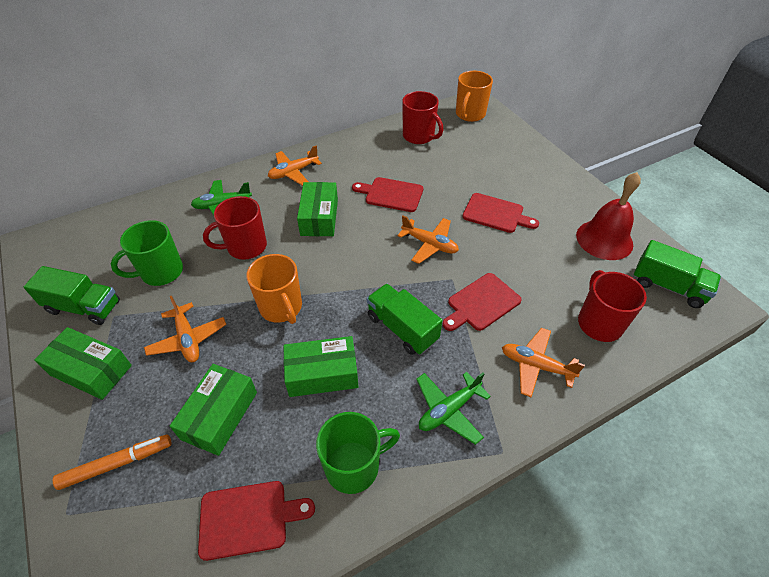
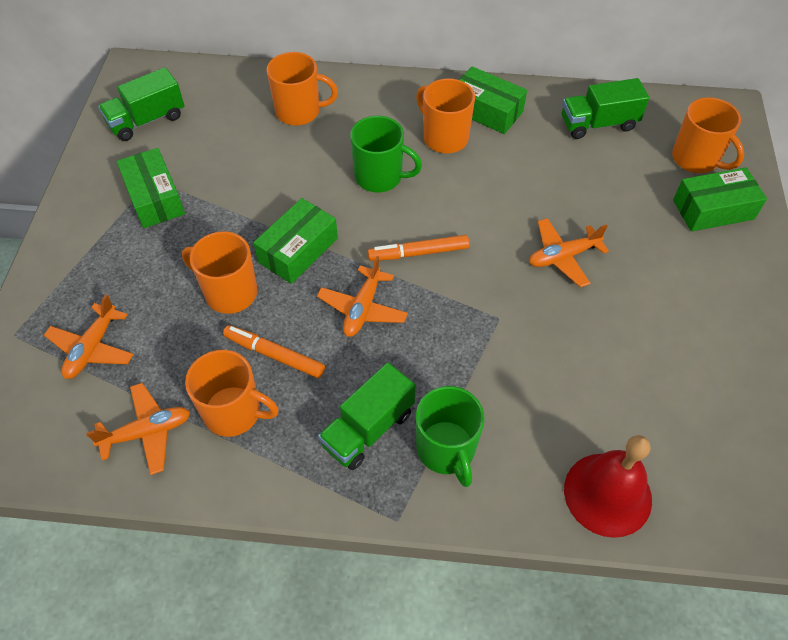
green plane: 2 -> 0
orange marker: 1 -> 2
orange mug: 2 -> 5
red cutting board: 4 -> 0
red mug: 3 -> 0

